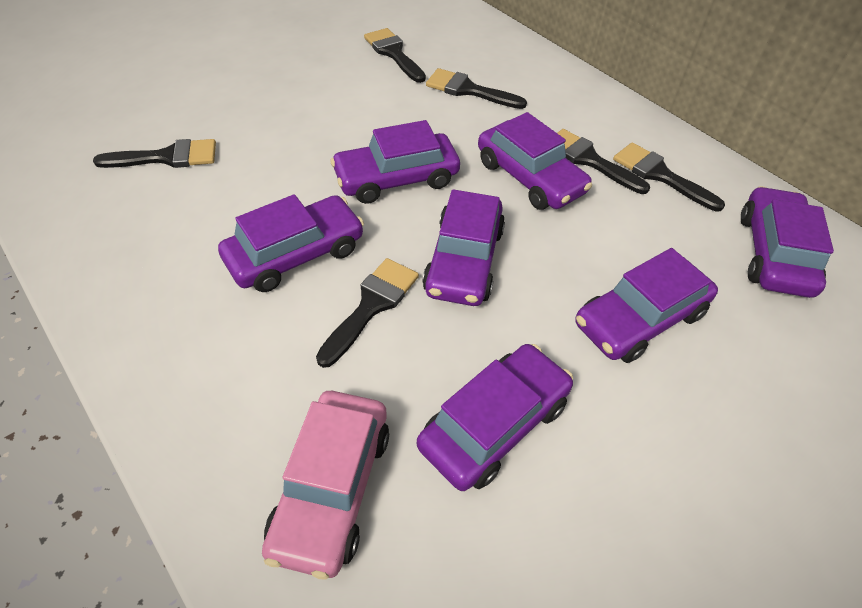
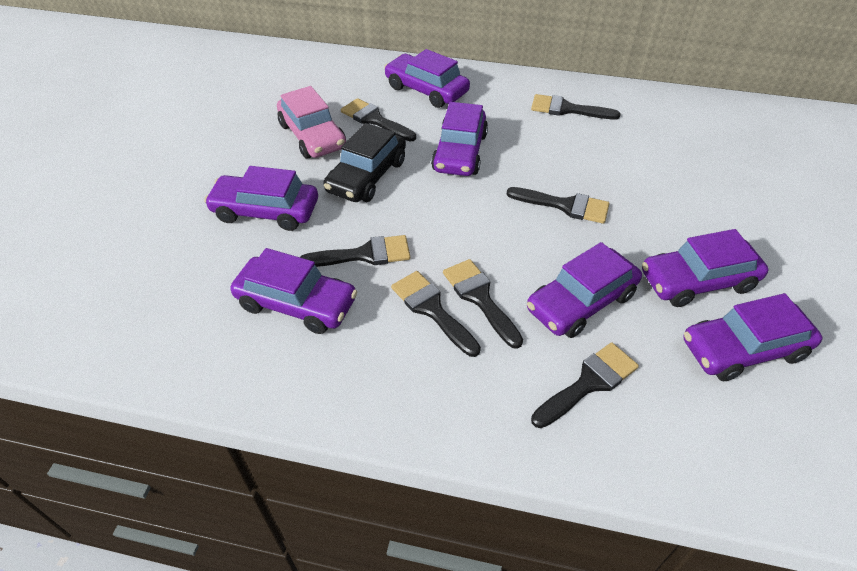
black brush: 6 -> 7
black car: 0 -> 1

